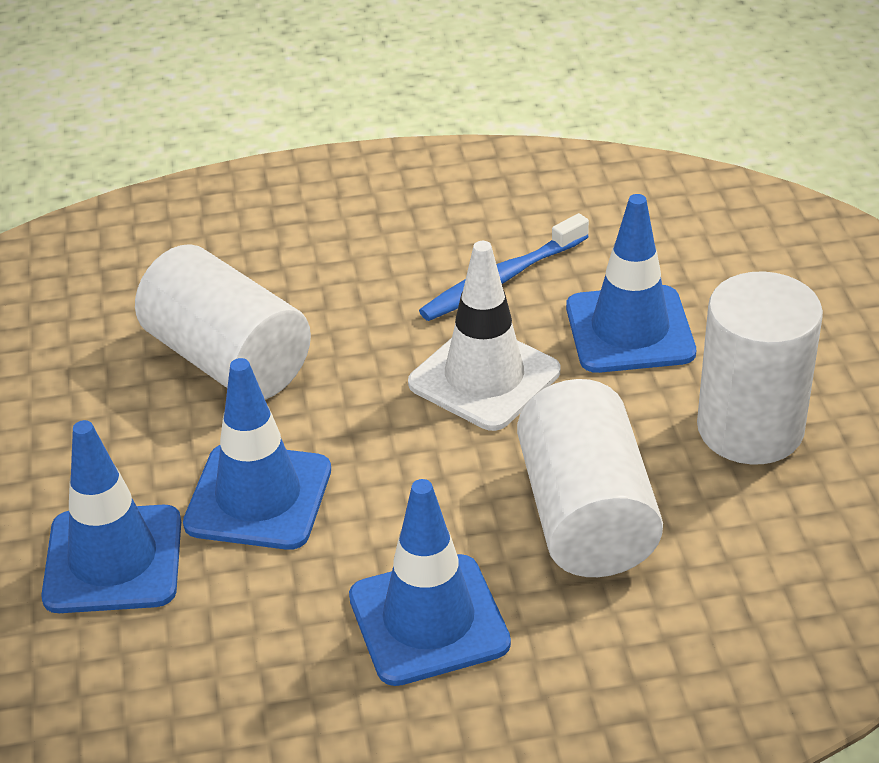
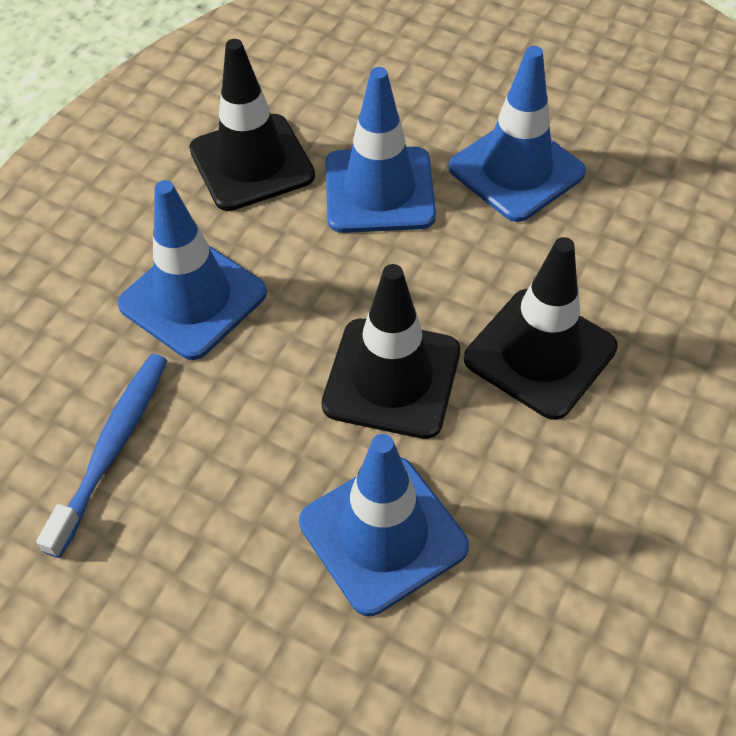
black traffic cone: 0 -> 3
white cylinder: 3 -> 0
white traffic cone: 1 -> 0

